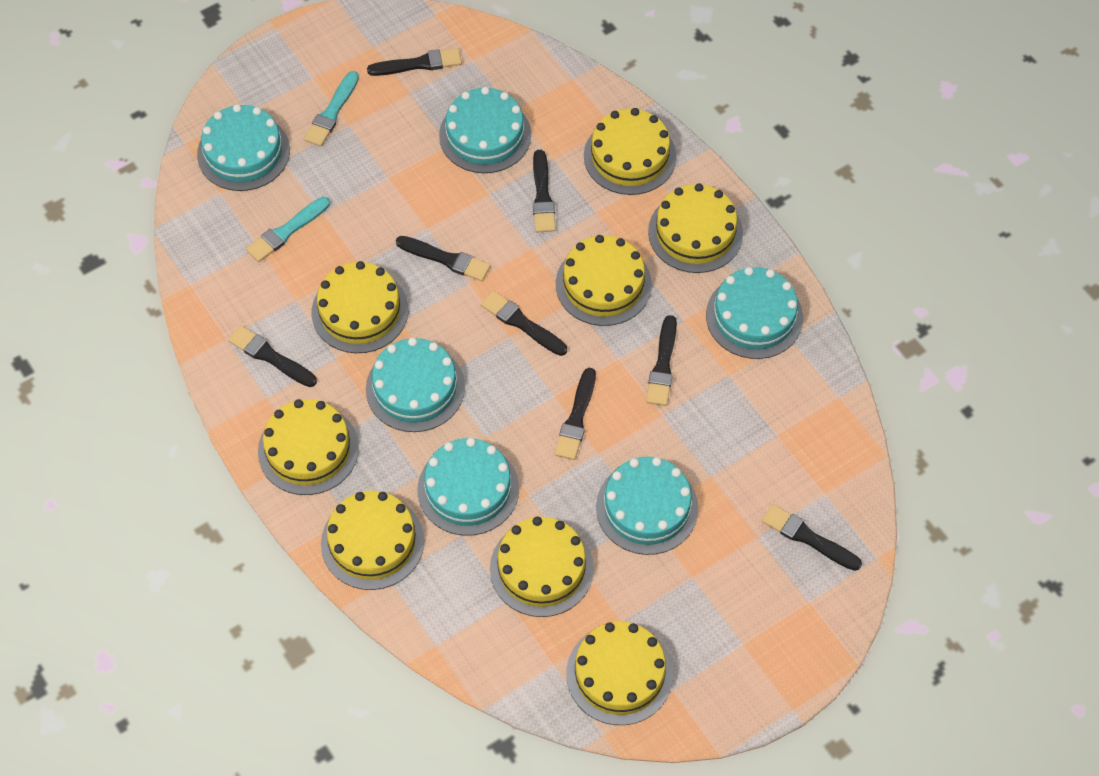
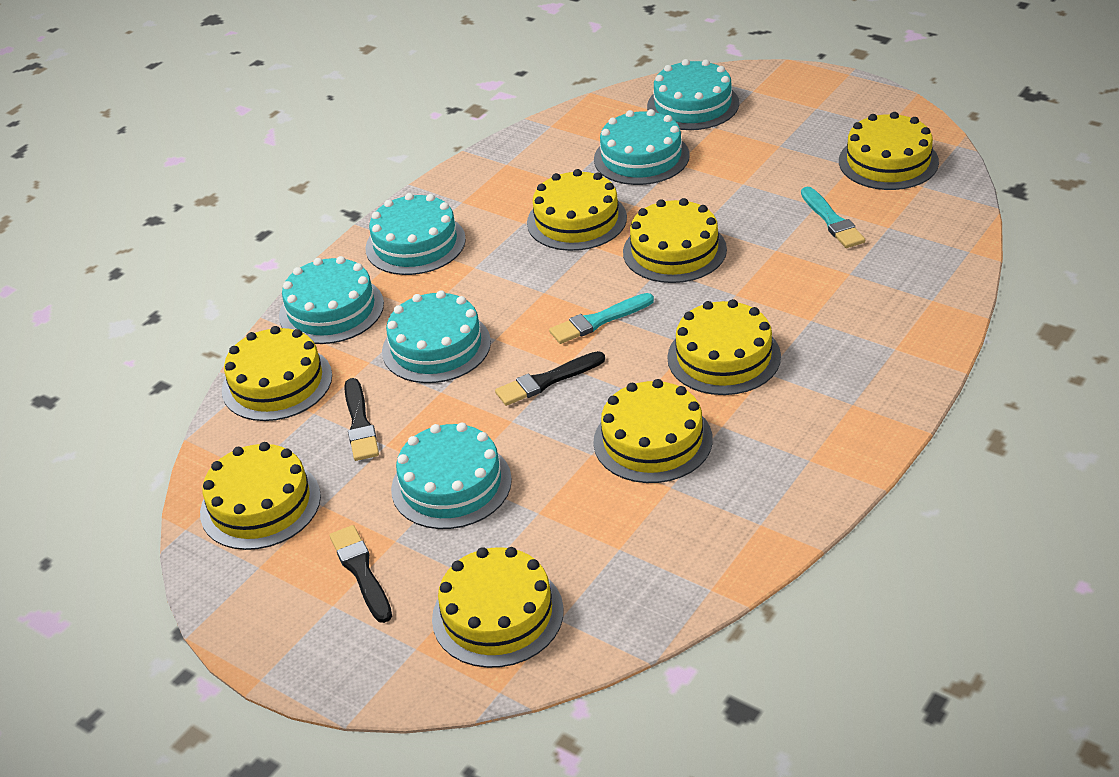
black brush: 8 -> 3

